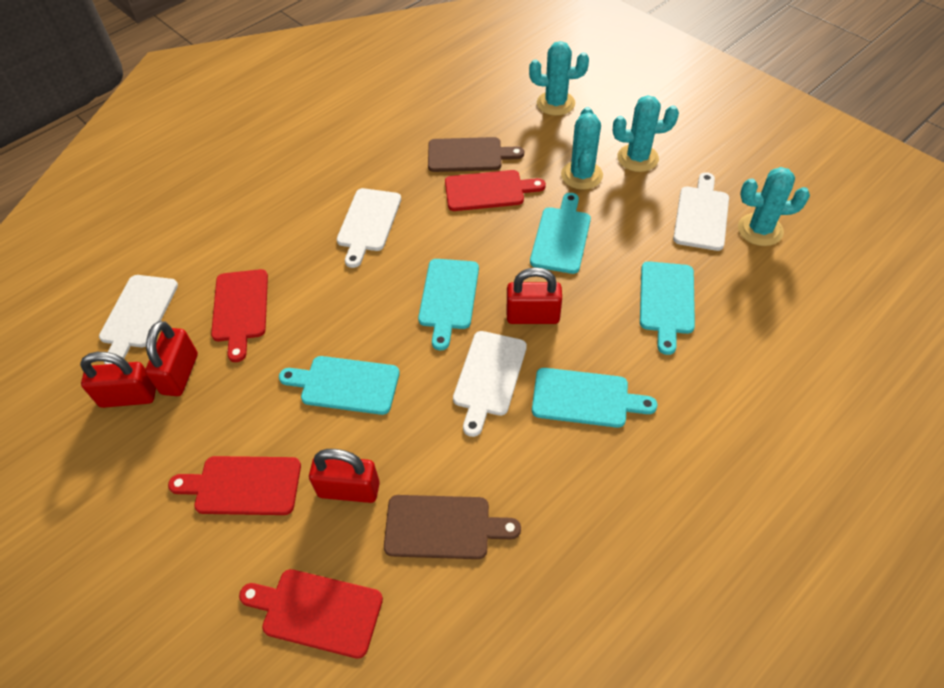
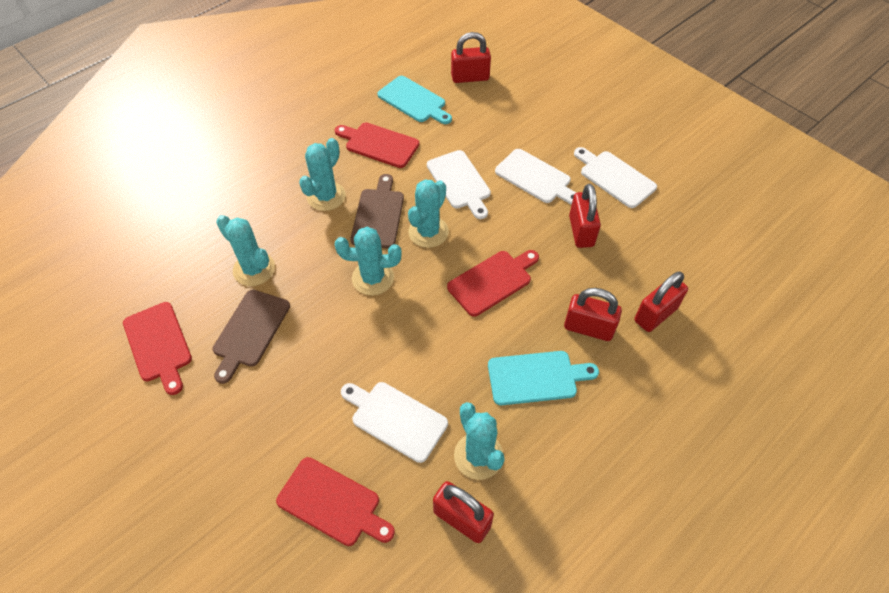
red padlock: 4 -> 5
turquoise cactus: 4 -> 5
turquoise cutting board: 5 -> 2

